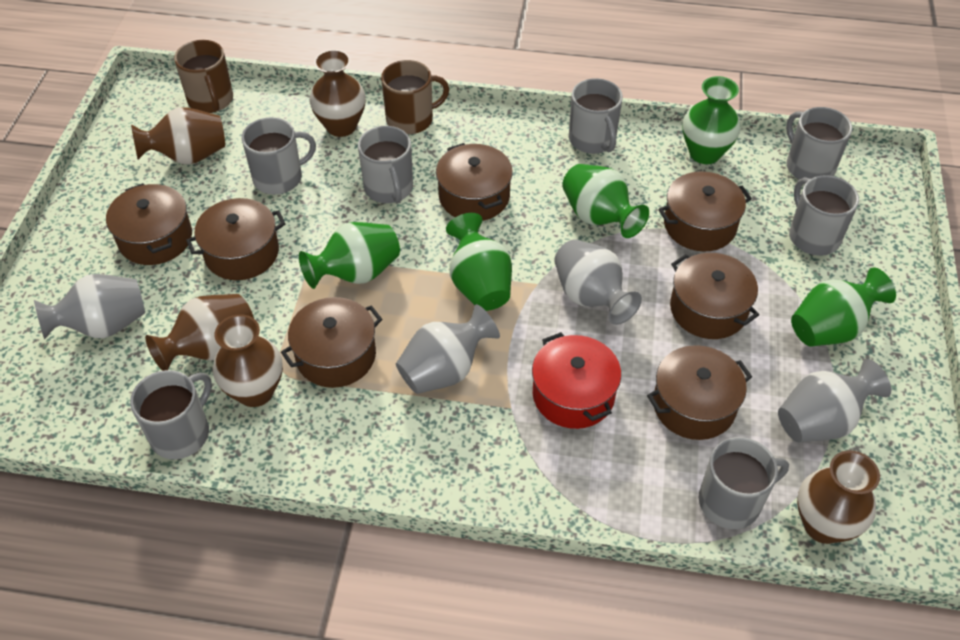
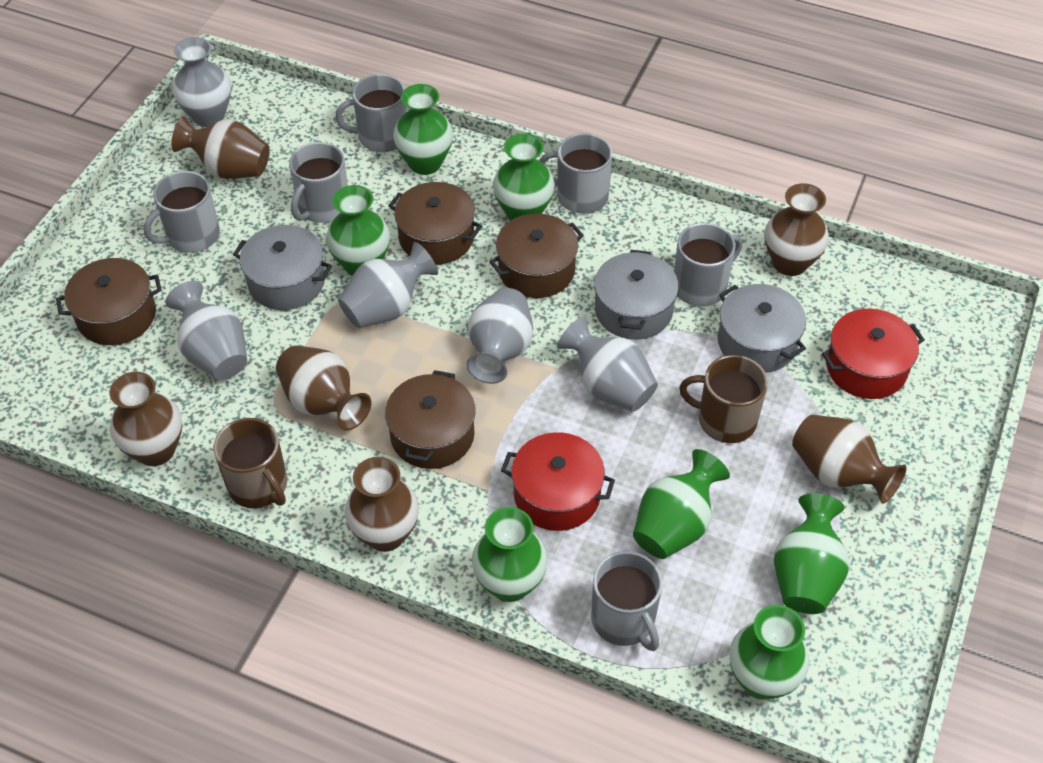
brown pot: 7 -> 4
brown vase: 5 -> 6
green vase: 5 -> 7
grey mug: 7 -> 6
grey pot: 0 -> 3
grey vase: 4 -> 5
red pot: 1 -> 2

